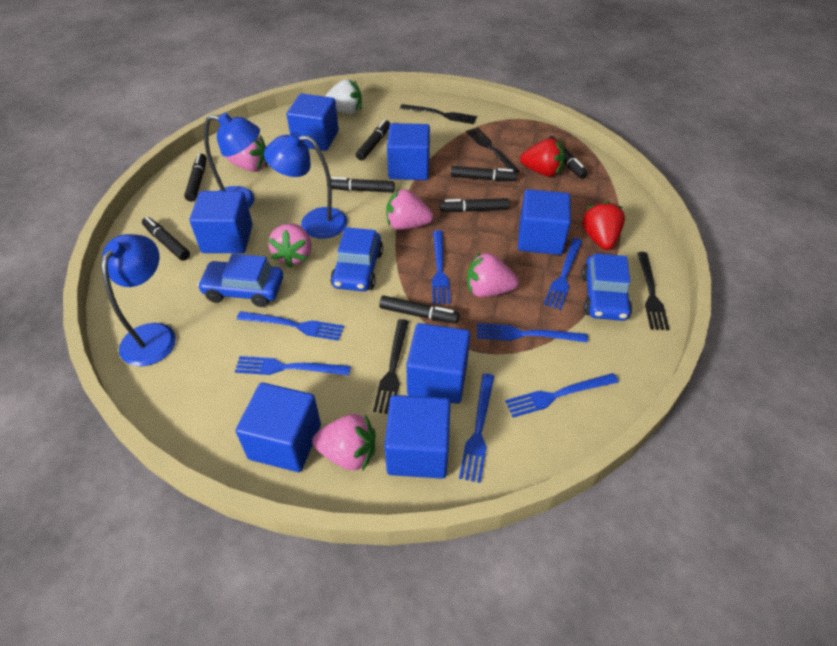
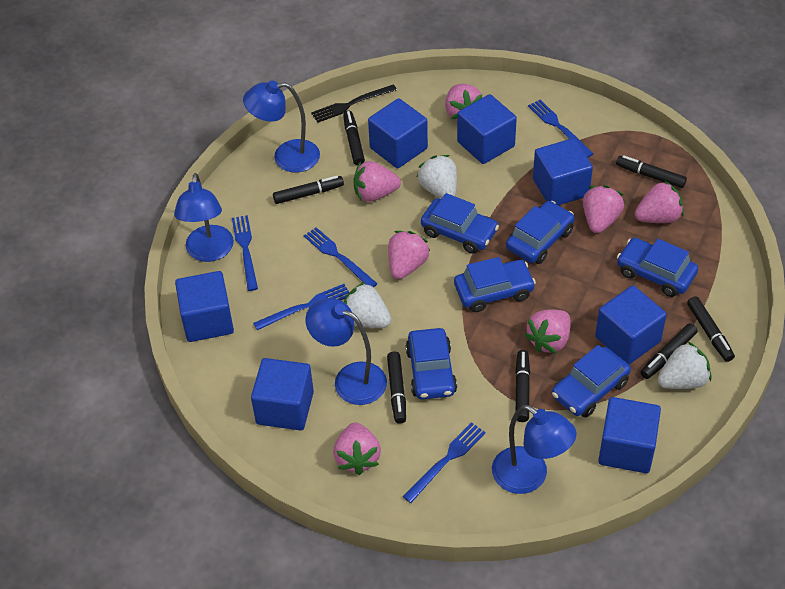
black fork: 4 -> 1
black marker: 8 -> 7
blue car: 3 -> 6
blue fork: 7 -> 5
blue lamp: 3 -> 4
pink strawberry: 5 -> 7
red strawberry: 2 -> 0
white strawberry: 1 -> 3

